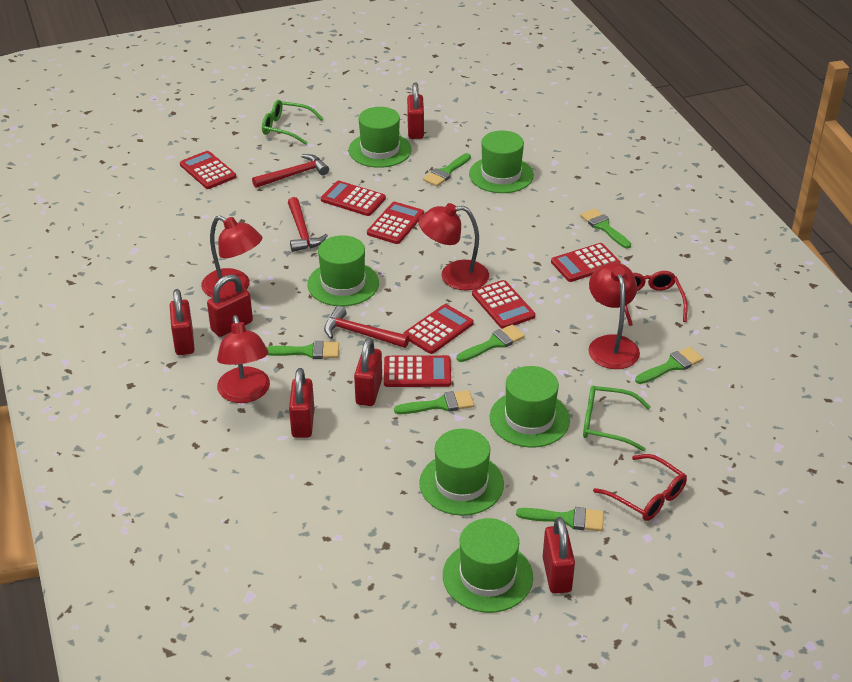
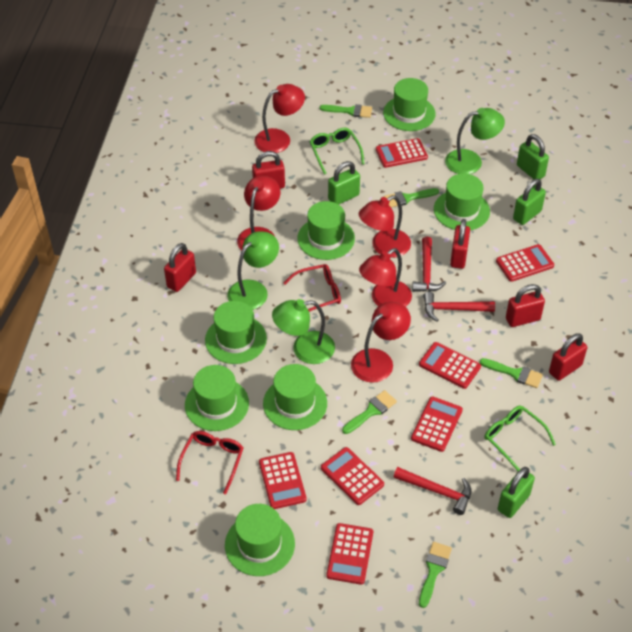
green brush: 7 -> 5
green hat: 6 -> 7
green lamp: 0 -> 3
green padlock: 0 -> 4
red lamp: 4 -> 5
red padlock: 6 -> 5

